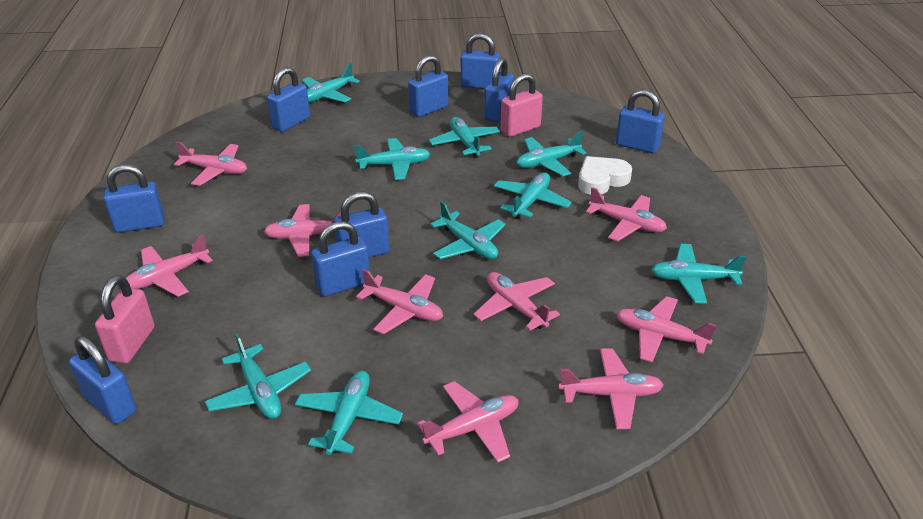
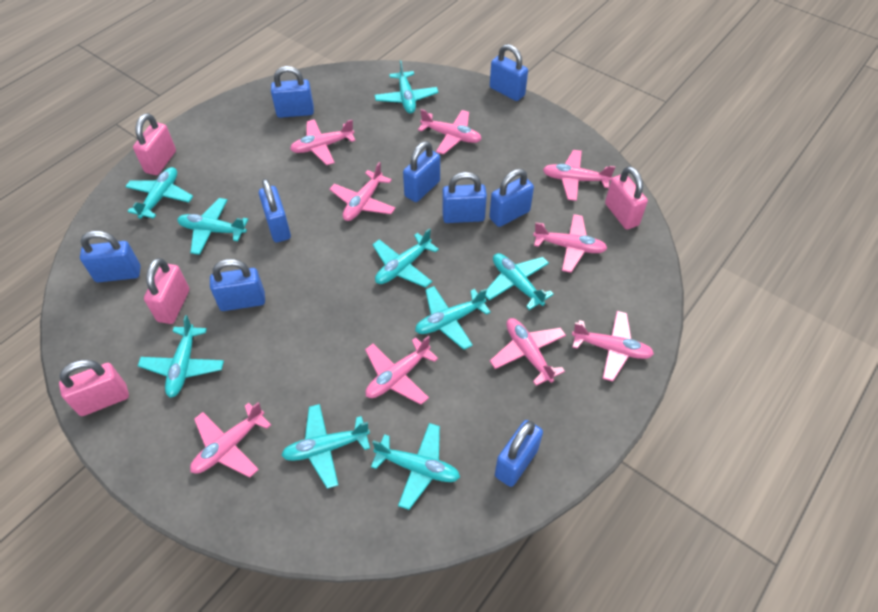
pink padlock: 2 -> 4
white heart: 1 -> 0

